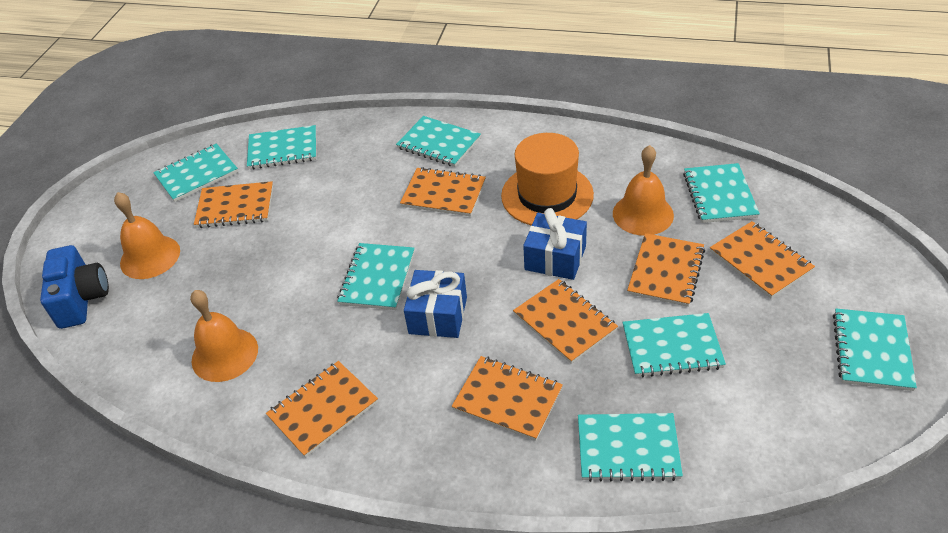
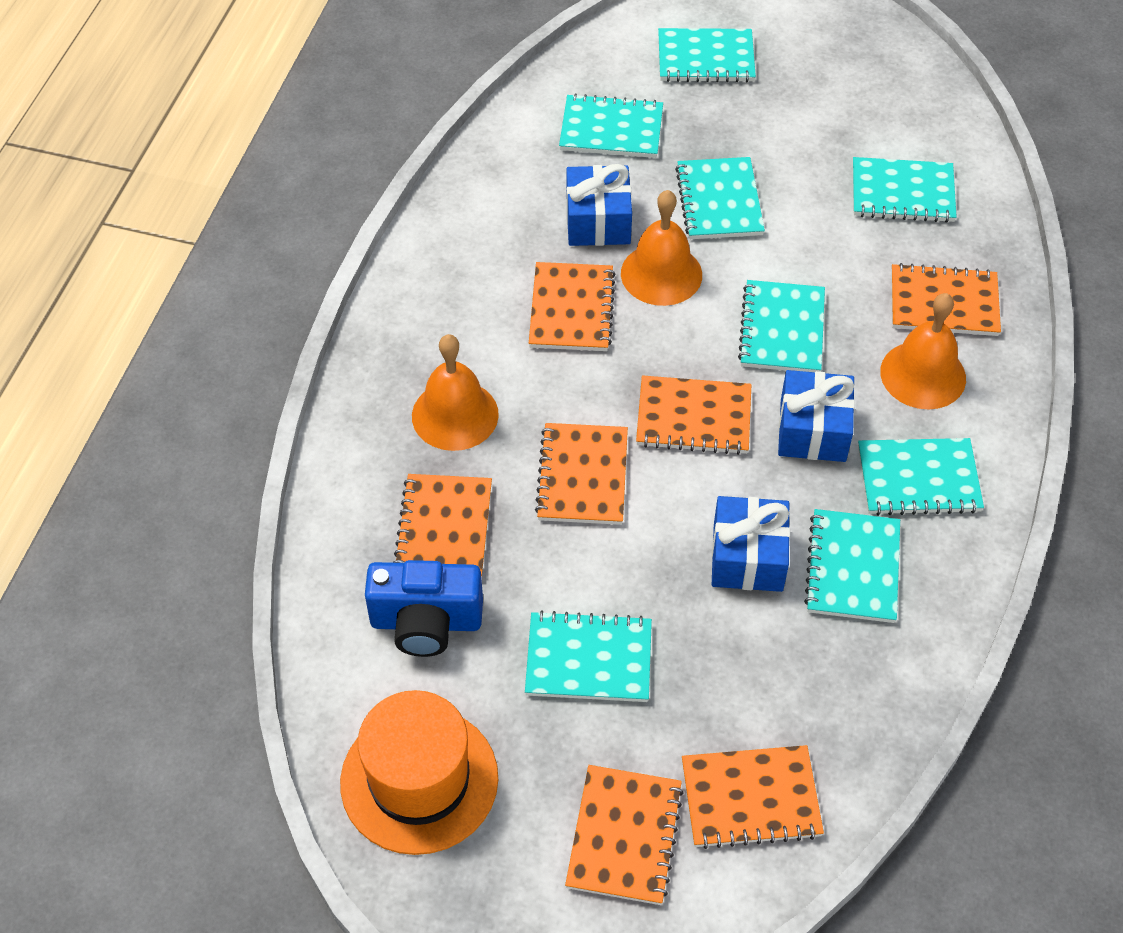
blue gift: 2 -> 3

